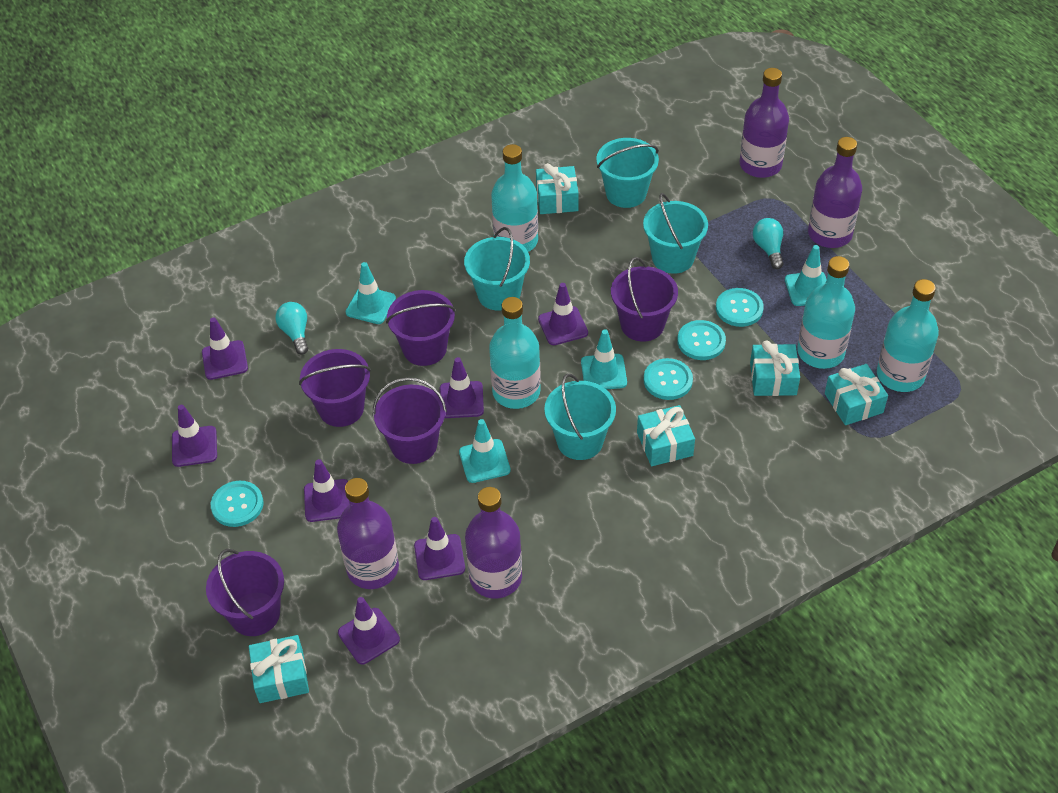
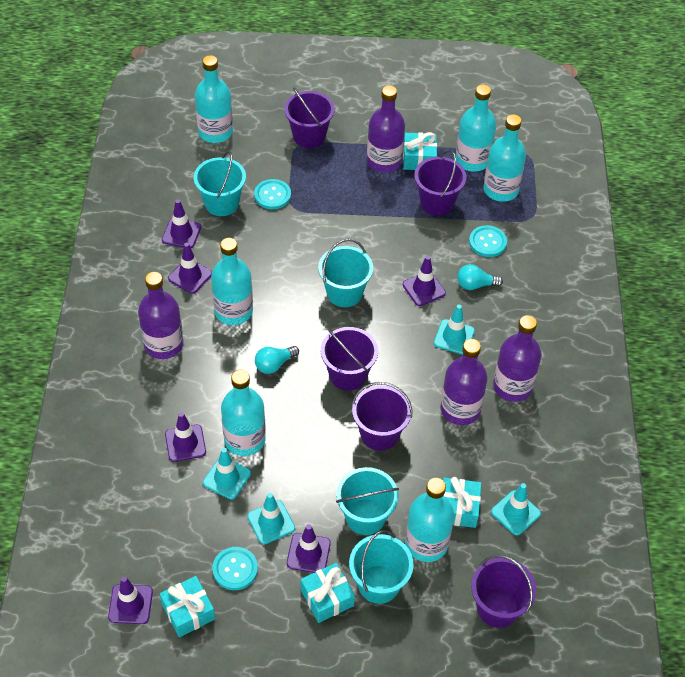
purple traffic cone: 7 -> 6
turquoise bottle: 4 -> 6
turquoise button: 4 -> 3
turquoise gift: 5 -> 4

